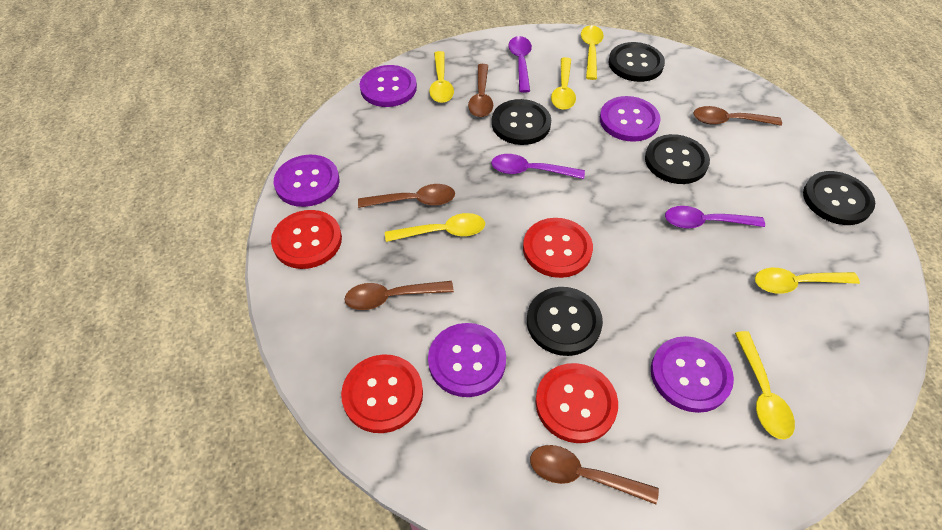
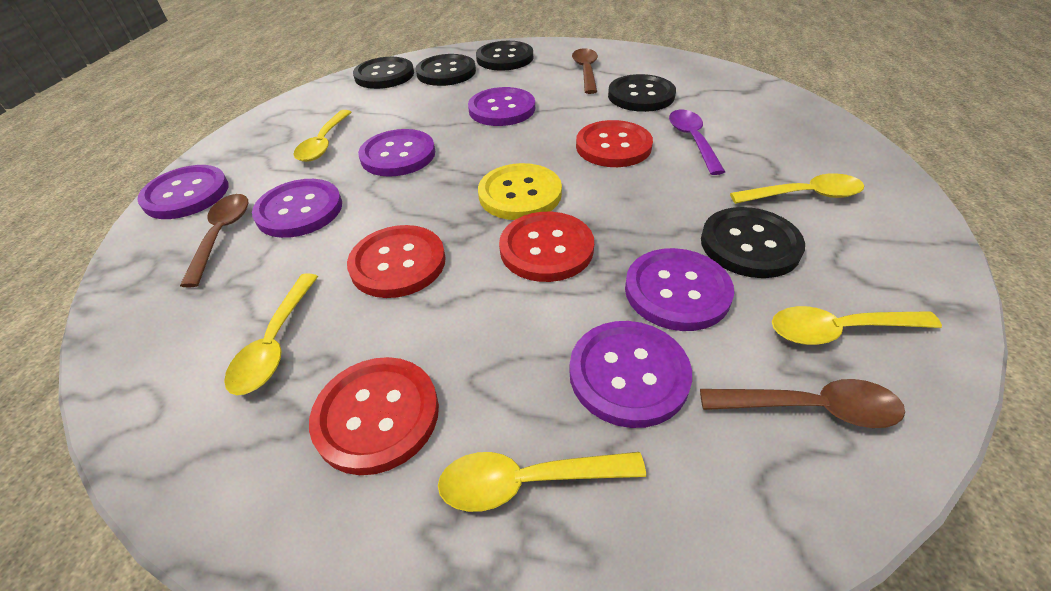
brown spoon: 5 -> 3
purple button: 5 -> 6
purple spoon: 3 -> 1
yellow button: 0 -> 1
yellow spoon: 6 -> 5

